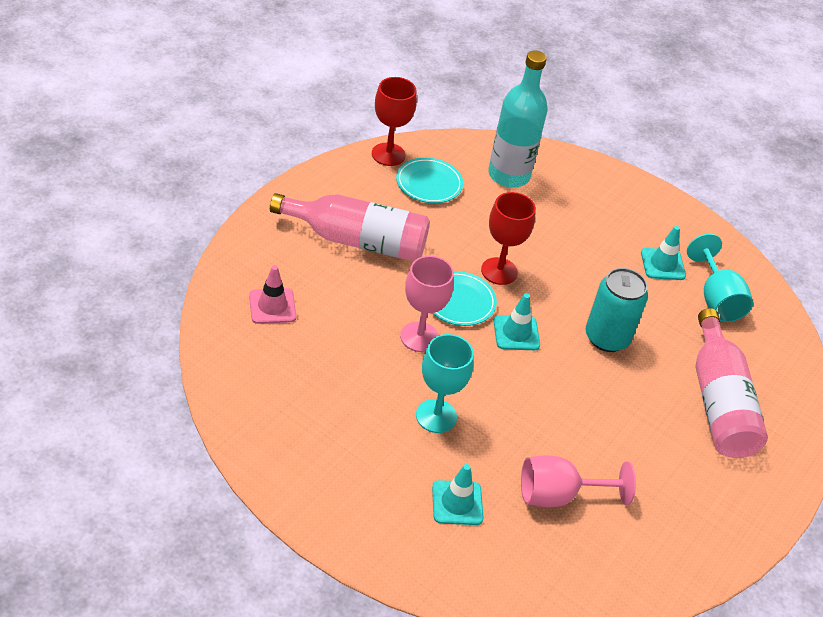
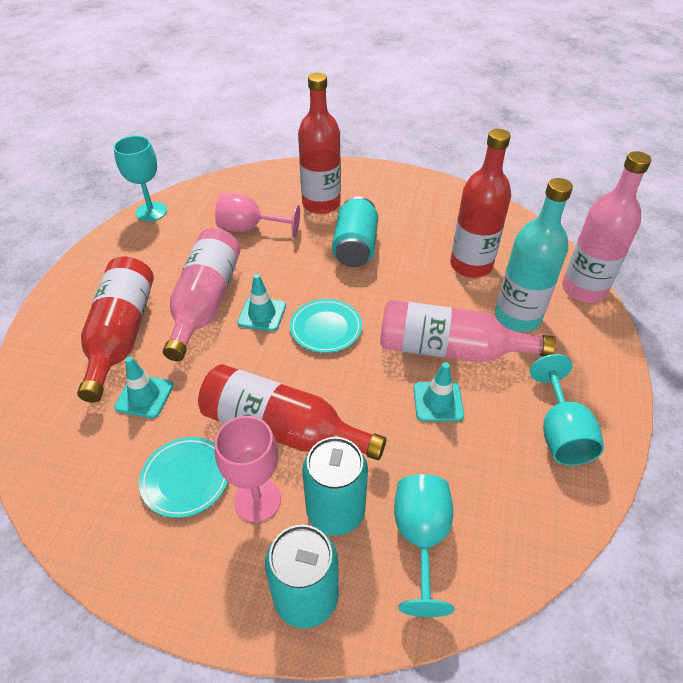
pink bottle: 2 -> 3
pink traffic cone: 1 -> 0
red bottle: 0 -> 4
red goblet: 2 -> 0
turquoise can: 1 -> 3
turquoise goblet: 2 -> 3

